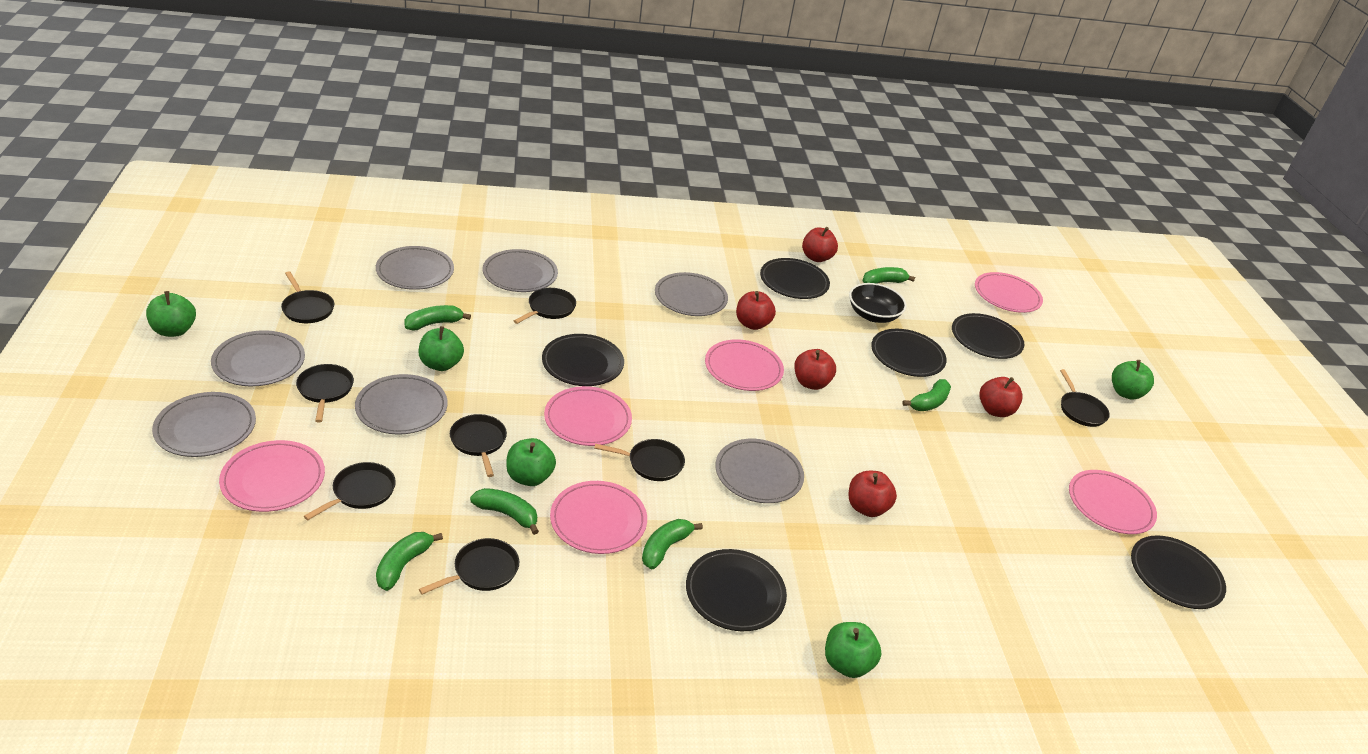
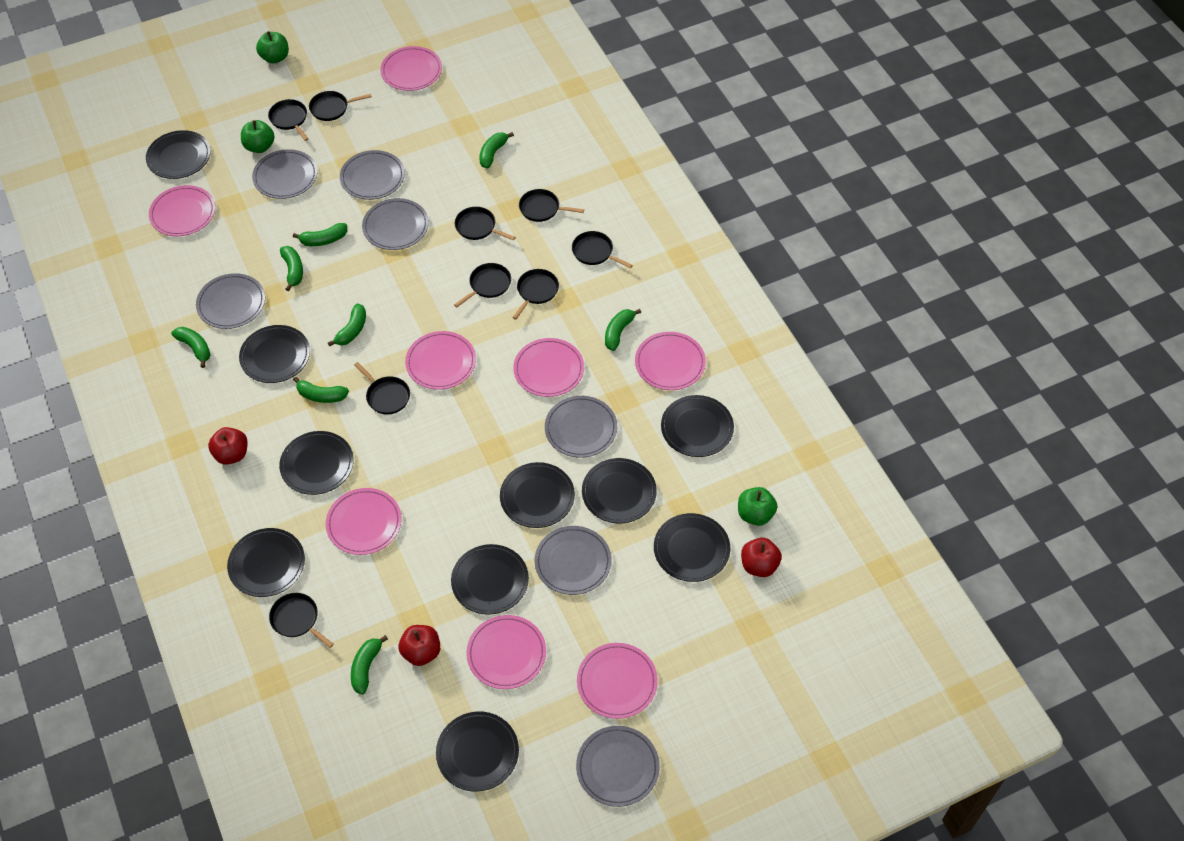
black bowl: 1 -> 0
black pan: 8 -> 9
black plate: 6 -> 10
green apple: 5 -> 3
green banana: 6 -> 8
pink plate: 6 -> 8
red apple: 5 -> 3

